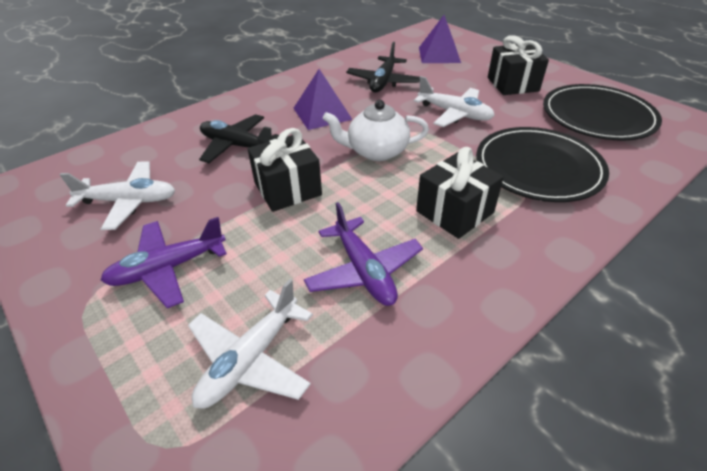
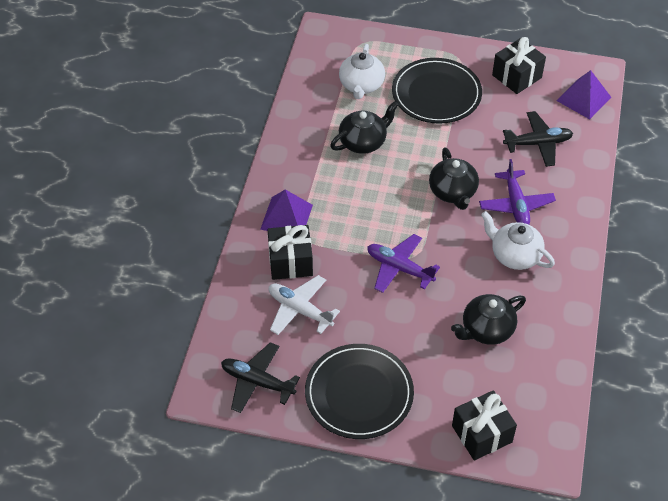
black teapot: 0 -> 3
white plane: 3 -> 1
white teapot: 1 -> 2

